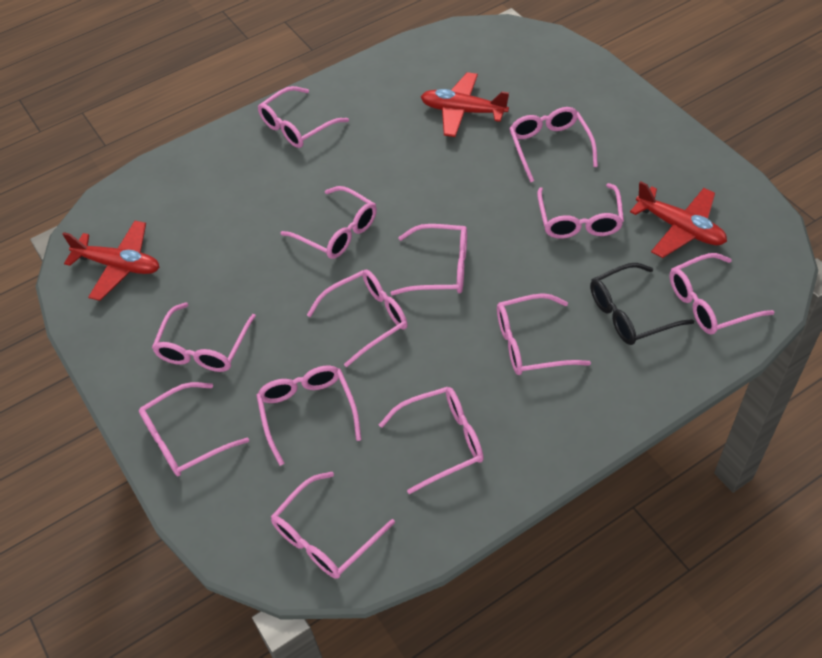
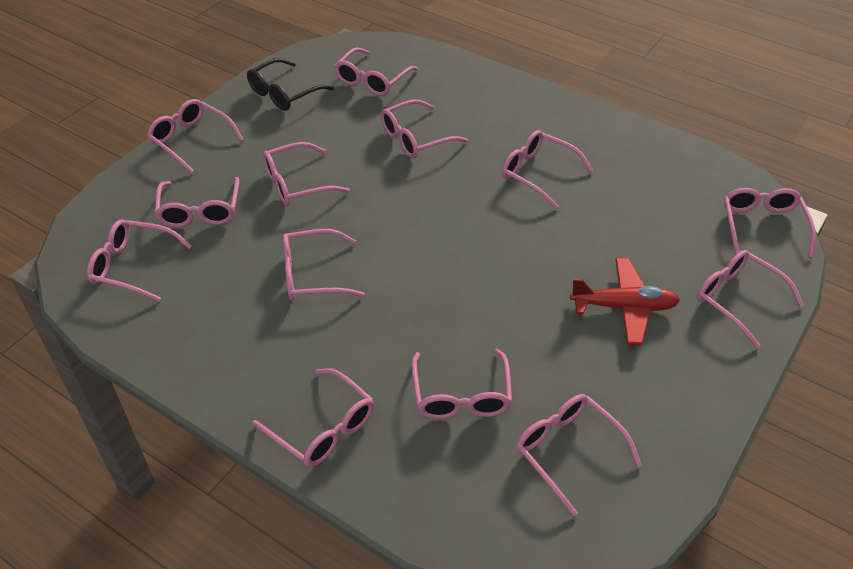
red plane: 3 -> 1

